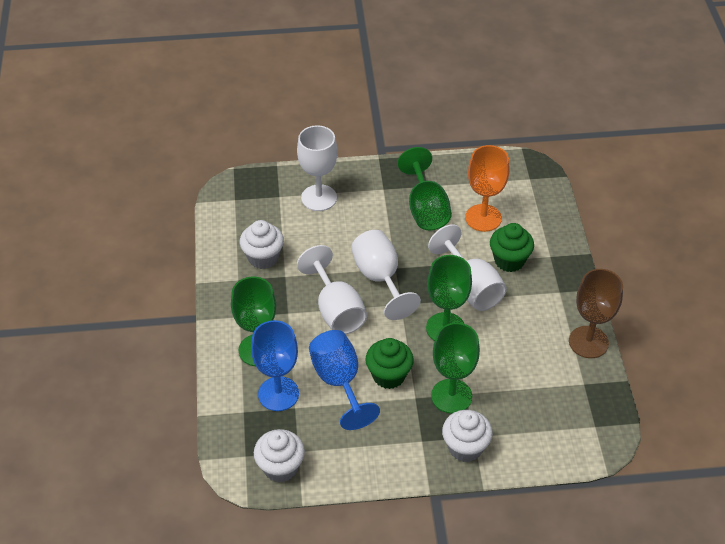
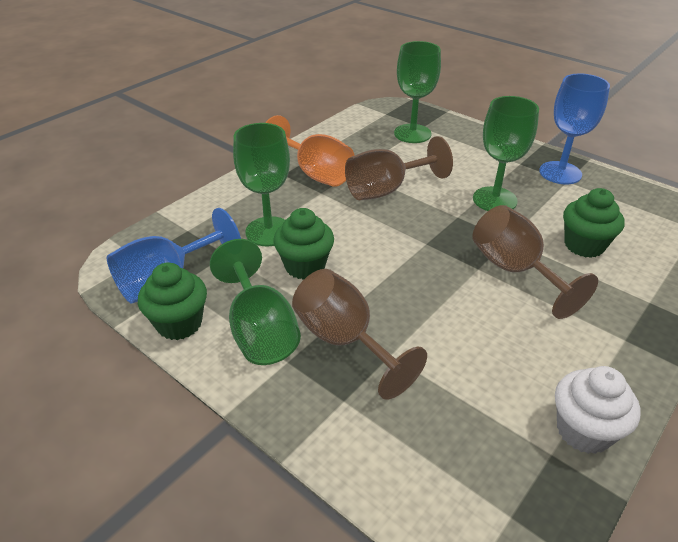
brown goblet: 1 -> 3
green cupcake: 2 -> 3
white cupcake: 3 -> 1
white goblet: 4 -> 0

